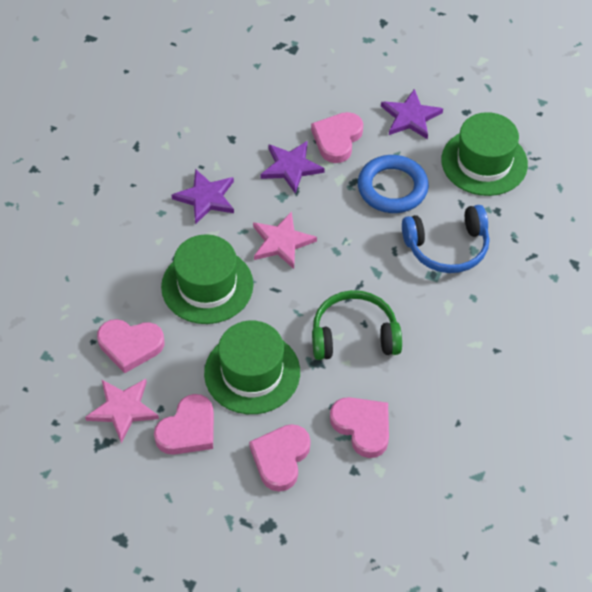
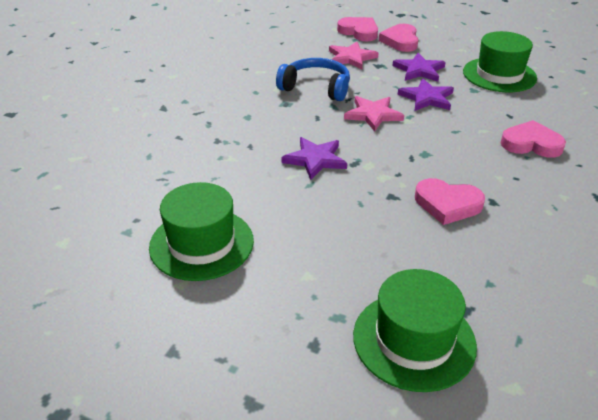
blue ring: 1 -> 0
green headphones: 1 -> 0
pink heart: 5 -> 4

